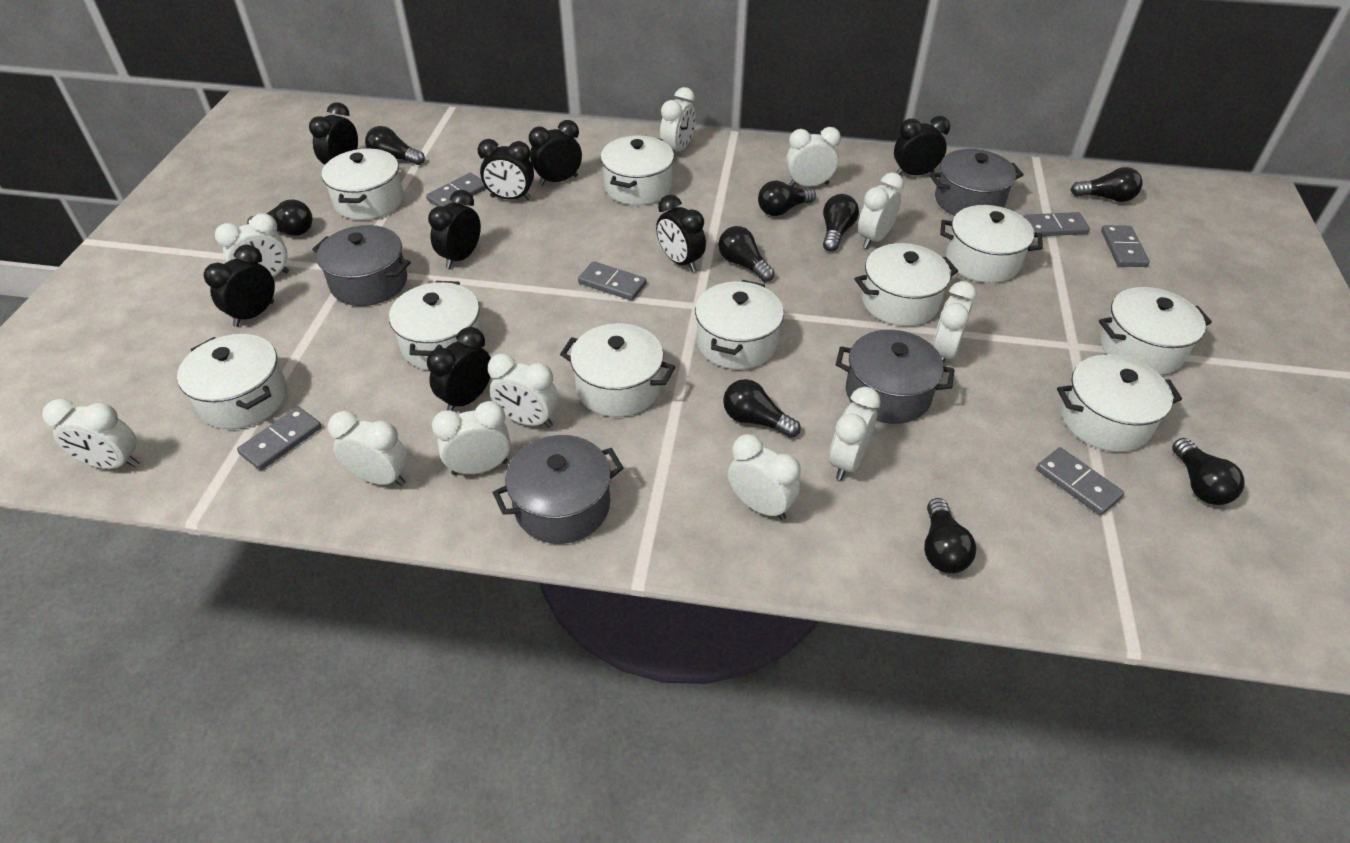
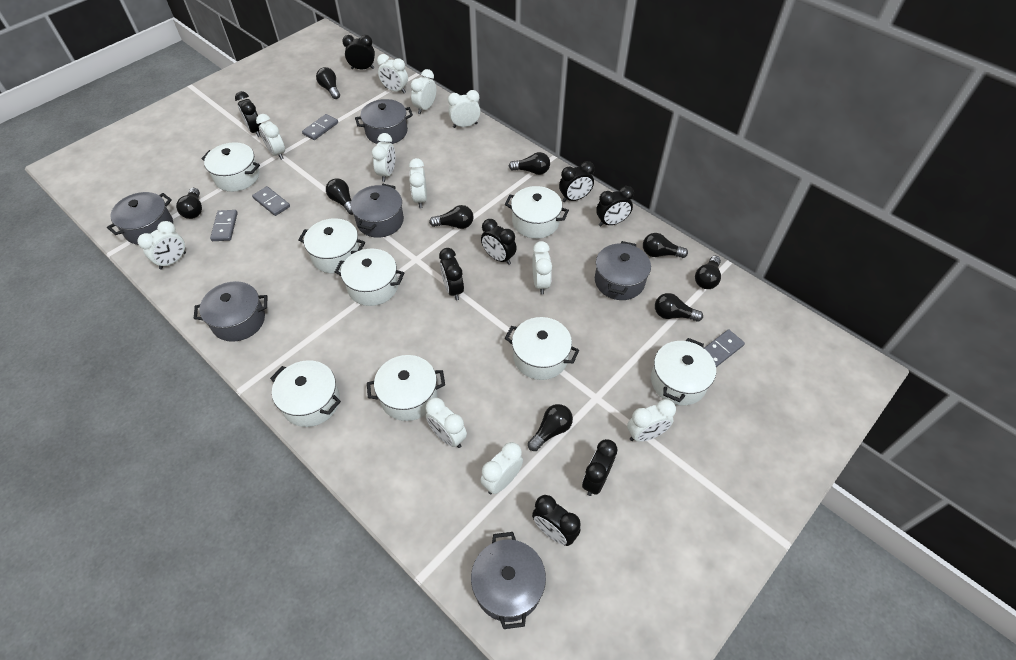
grey domino: 6 -> 4
grey pot: 4 -> 6
white pot: 10 -> 8

